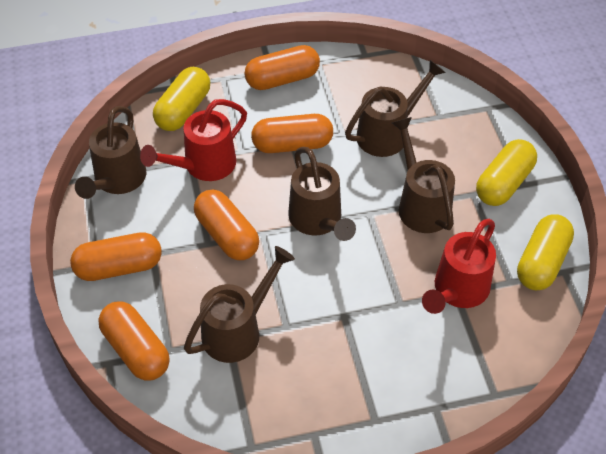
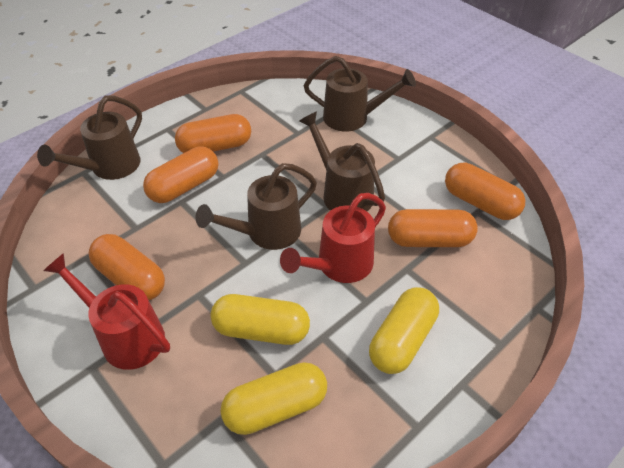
brown watering can: 5 -> 4

